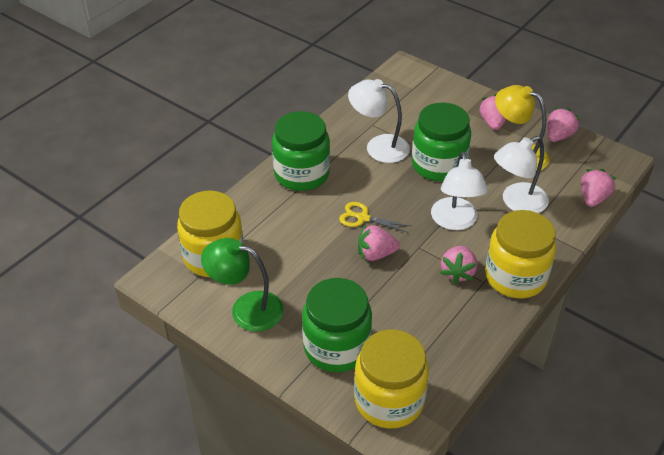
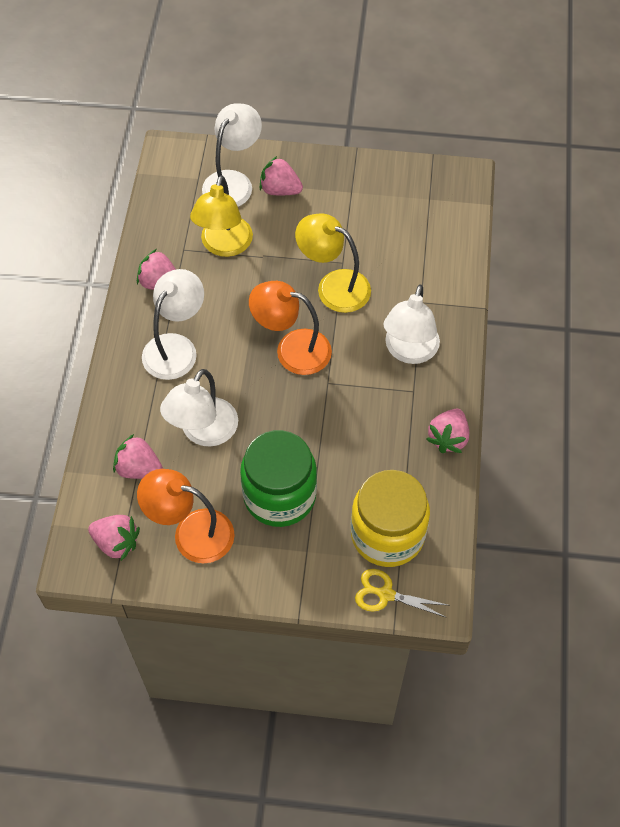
green jar: 3 -> 1
green lamp: 1 -> 0
orange lamp: 0 -> 2
white lamp: 3 -> 4
yellow jar: 3 -> 1
yellow lamp: 1 -> 2

